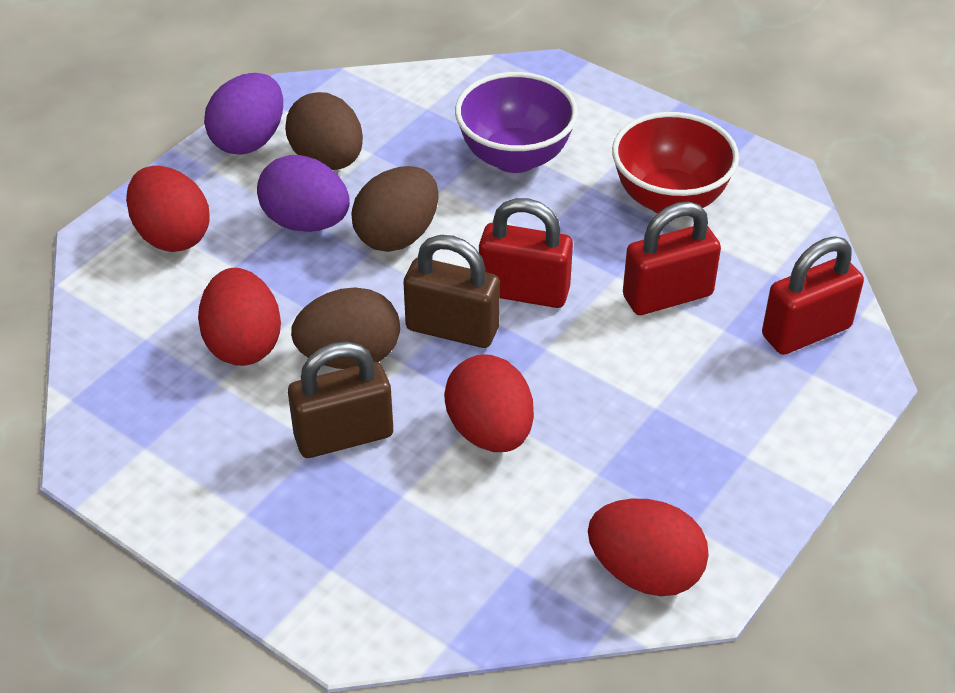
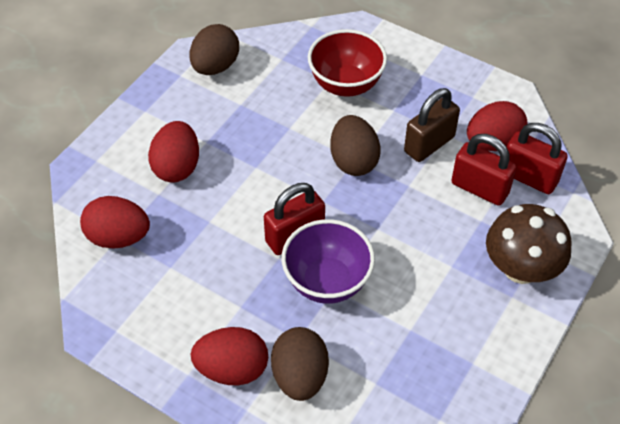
brown mushroom: 0 -> 1
brown padlock: 2 -> 1
purple egg: 2 -> 0

